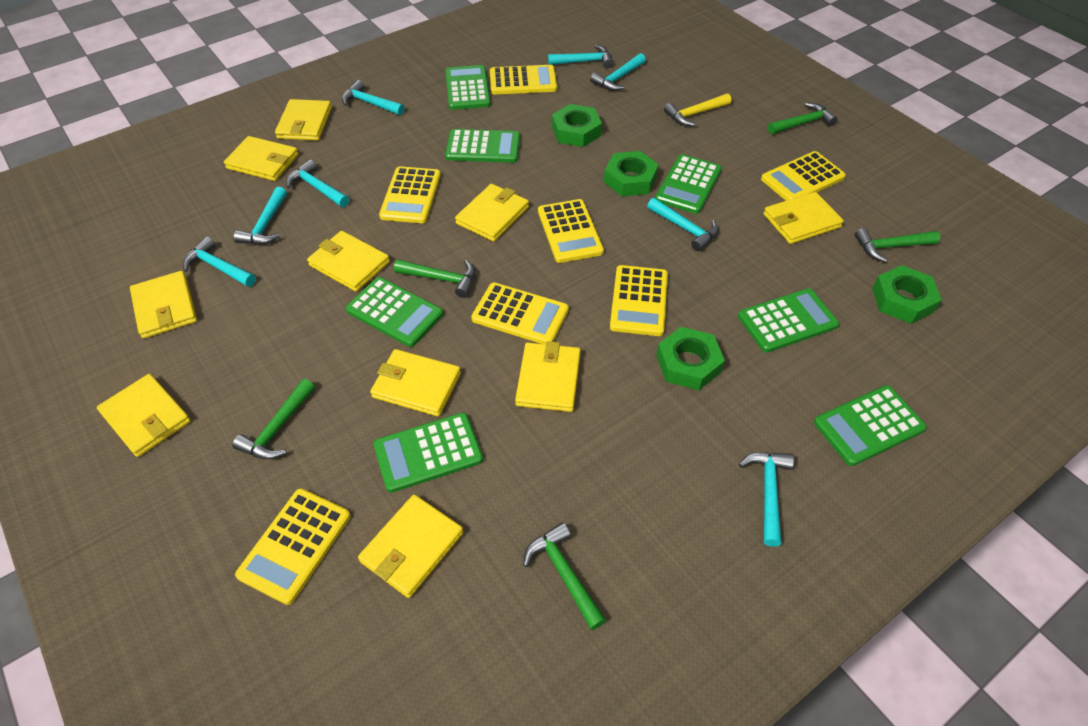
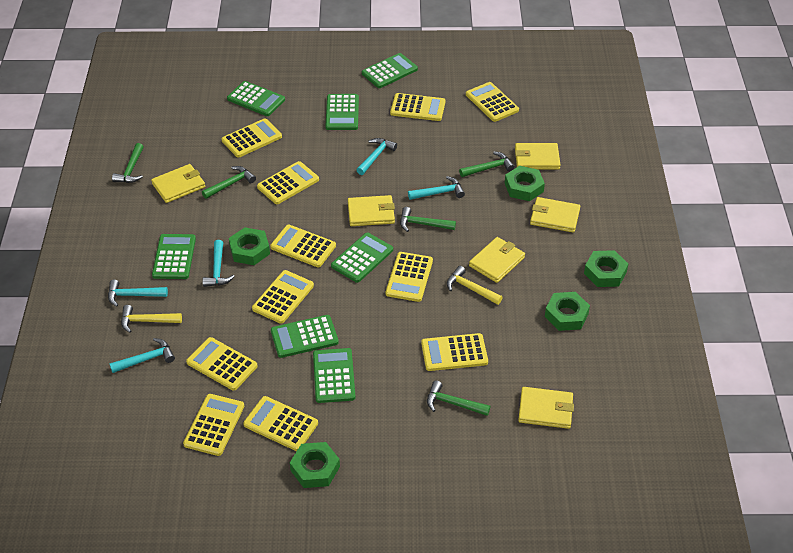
green nut: 4 -> 5
turquoise hammer: 8 -> 5
yellow calculator: 7 -> 11
yellow hammer: 1 -> 2
yellow wallet: 10 -> 6

